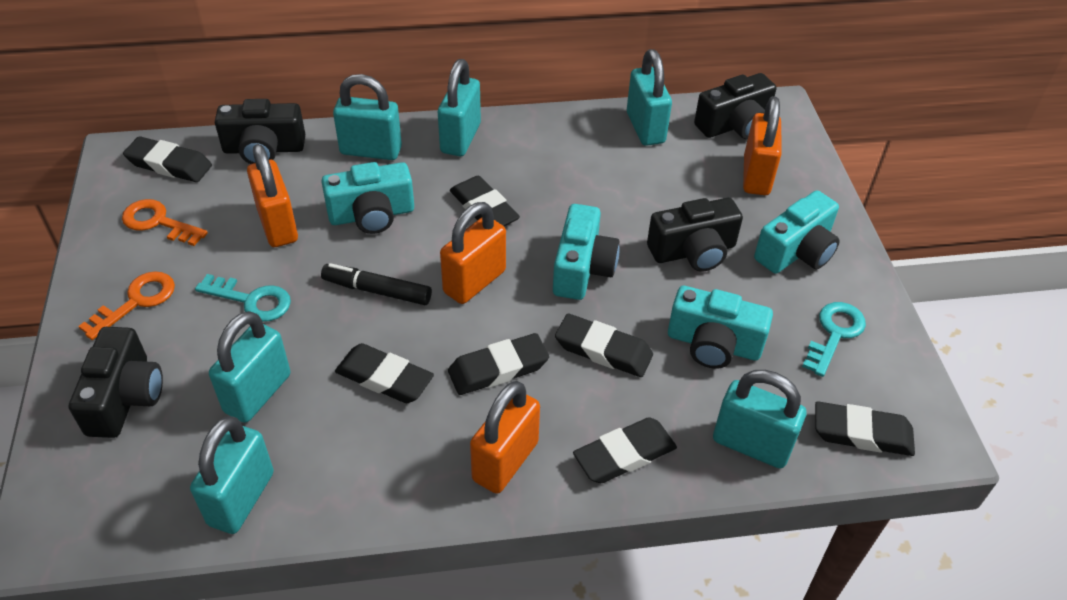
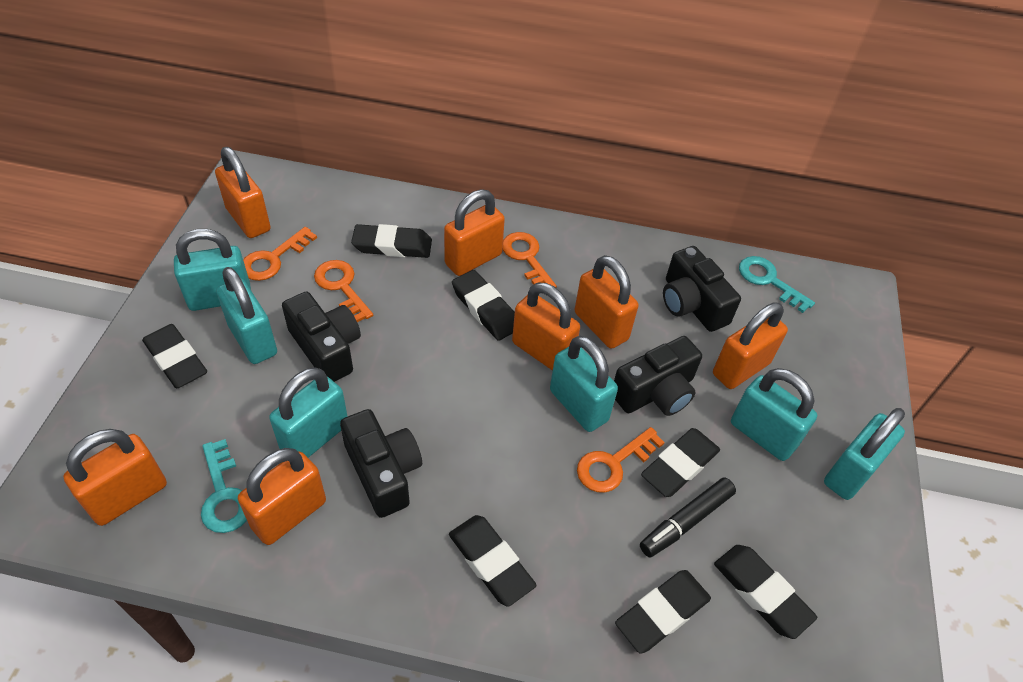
orange key: 2 -> 4
orange padlock: 4 -> 7
turquoise camera: 4 -> 0

